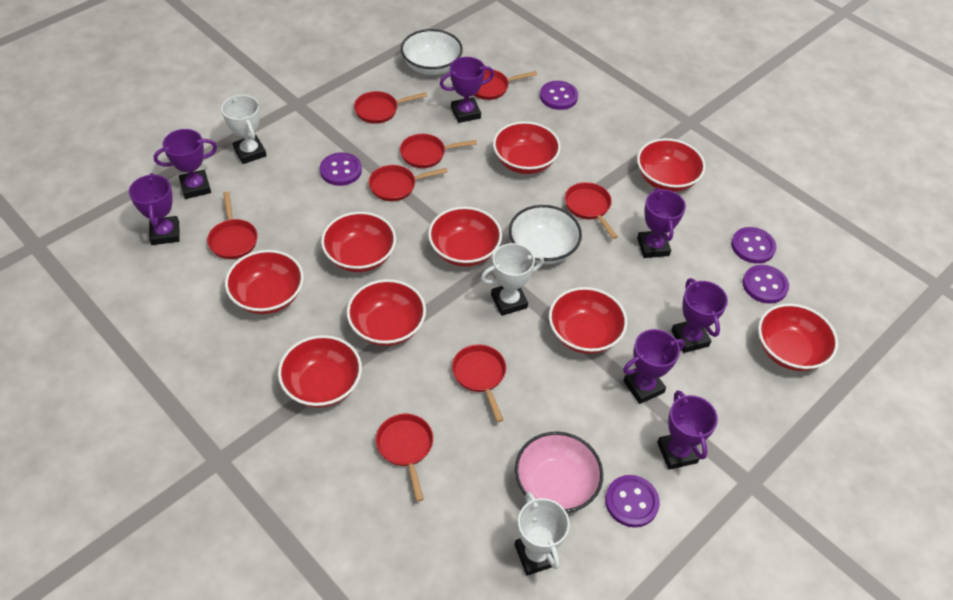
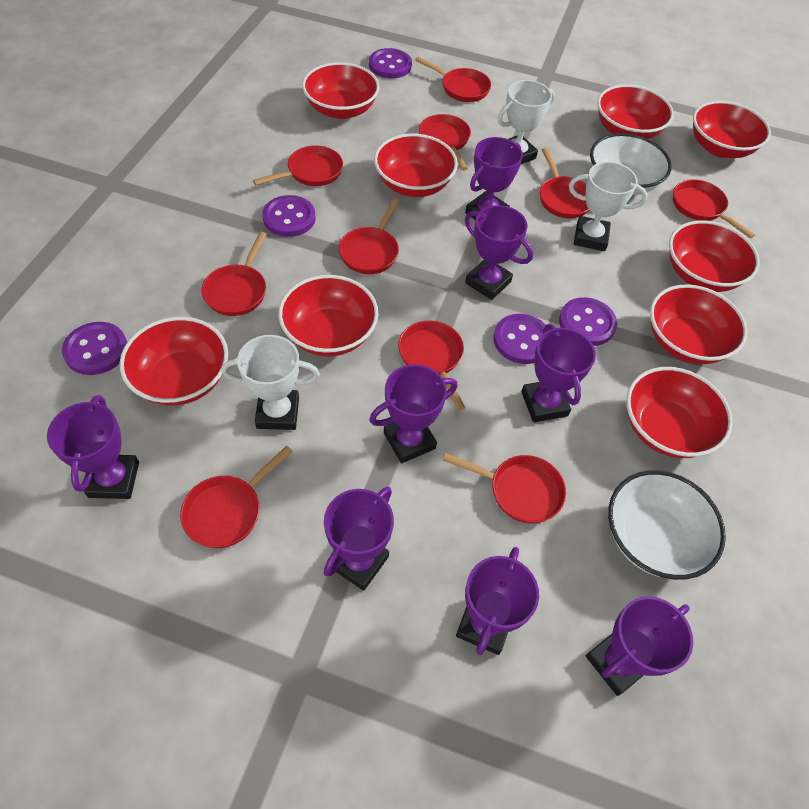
pink bowl: 1 -> 0
purple trophy: 7 -> 8
red pan: 8 -> 10

